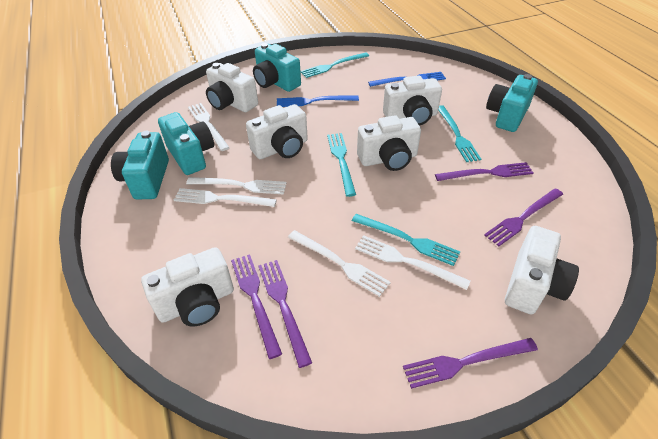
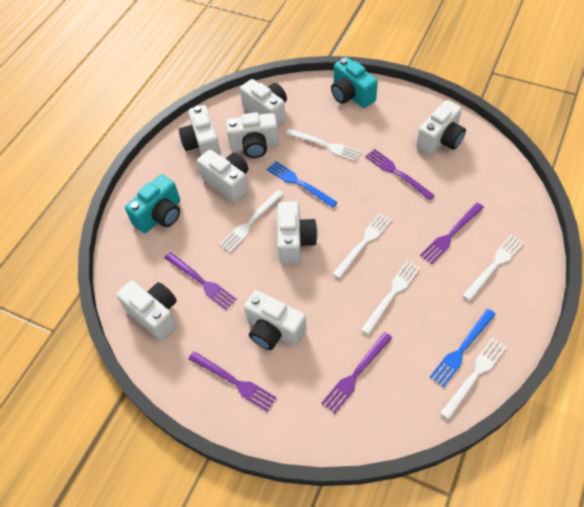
turquoise camera: 4 -> 2
turquoise fork: 4 -> 0
white camera: 6 -> 8
white fork: 5 -> 6

